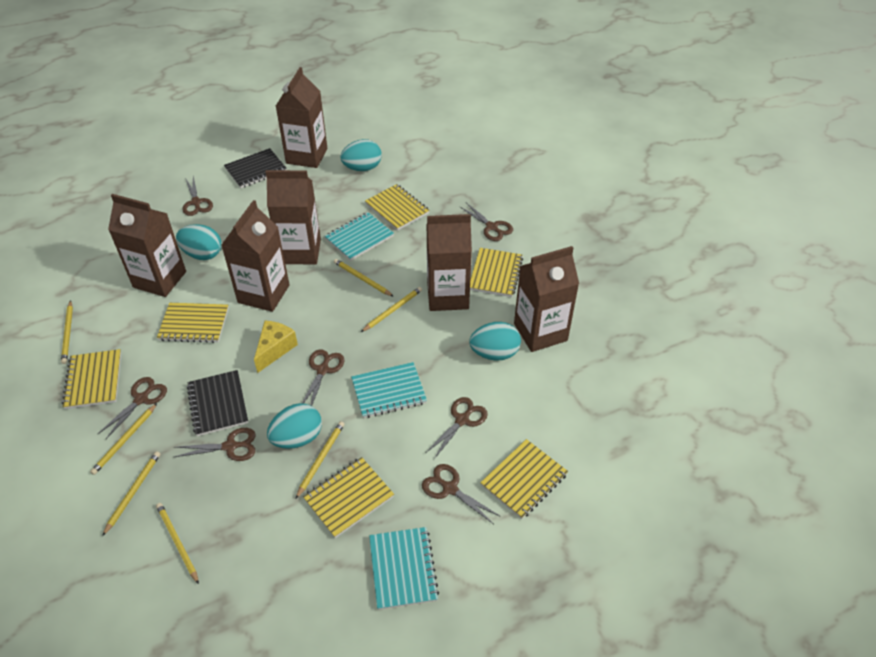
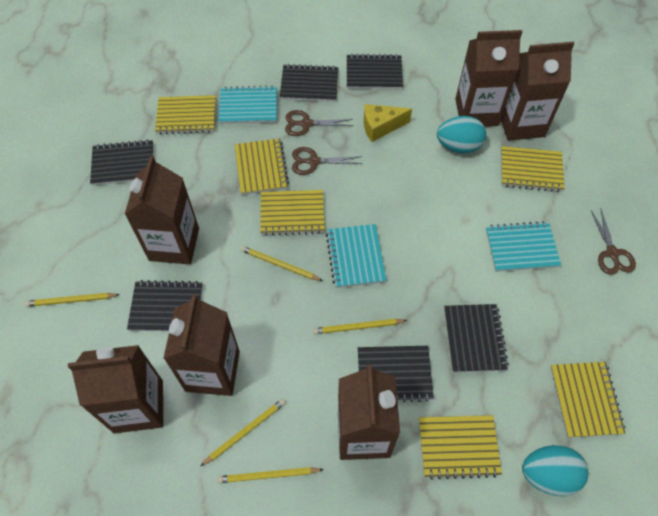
black notebook: 2 -> 6
brown scissors: 7 -> 3
turquoise egg: 4 -> 2
yellow pencil: 7 -> 5

